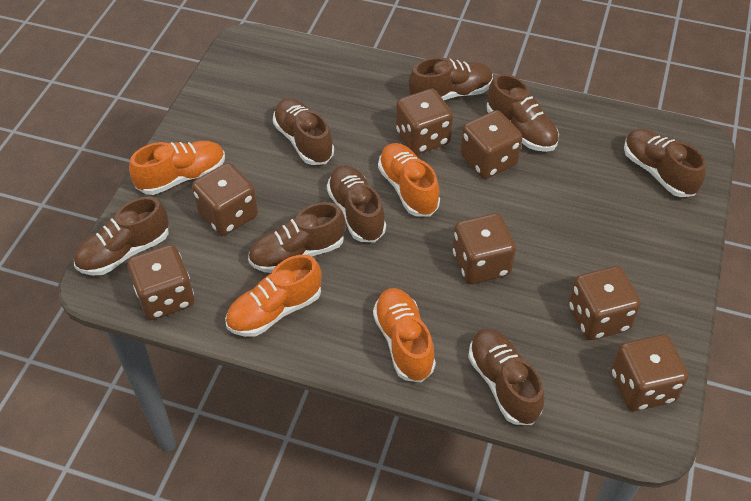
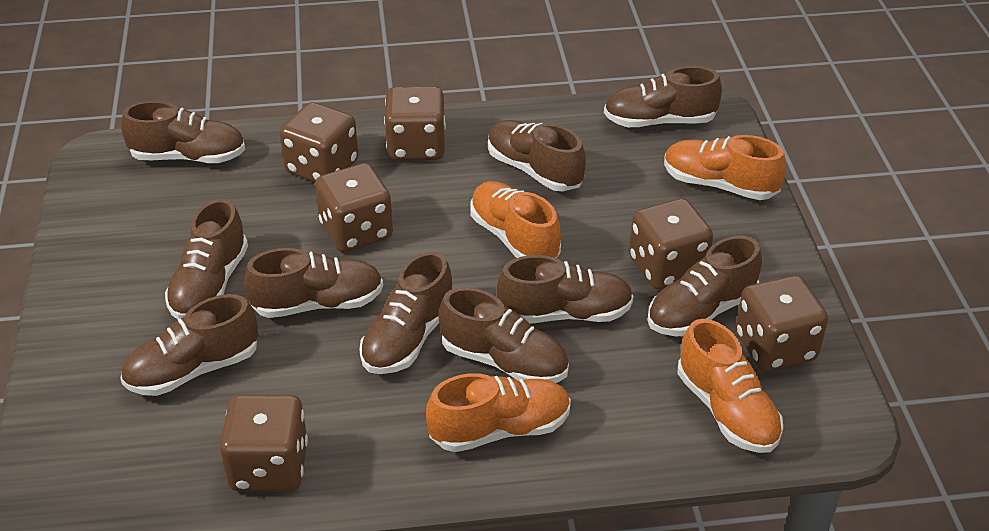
brown dice: 7 -> 6
brown shoe: 8 -> 10

